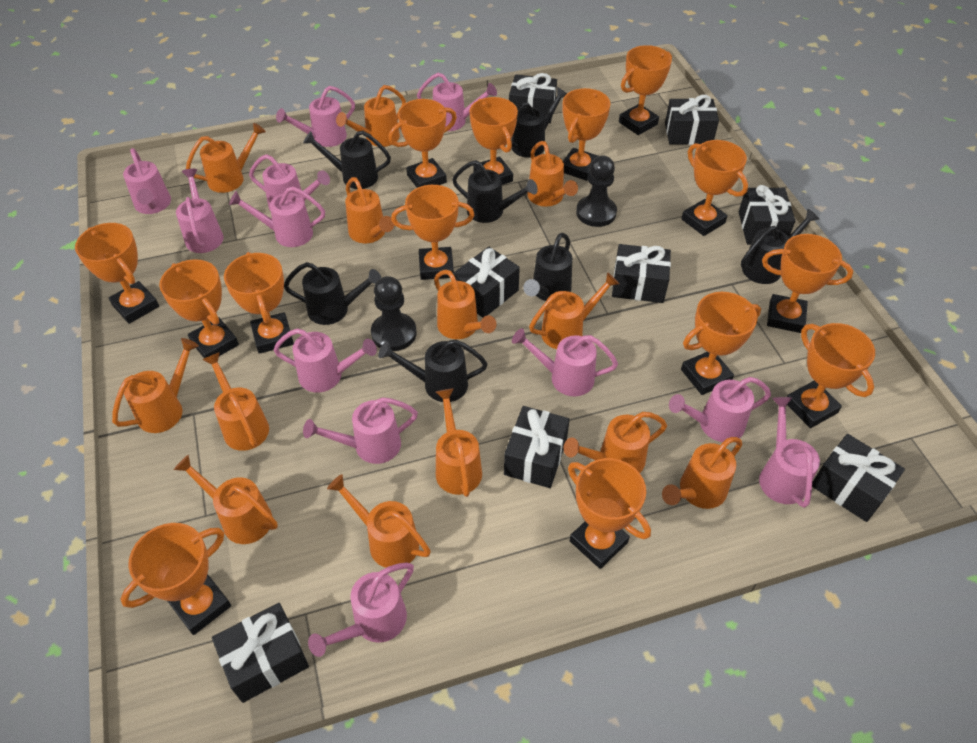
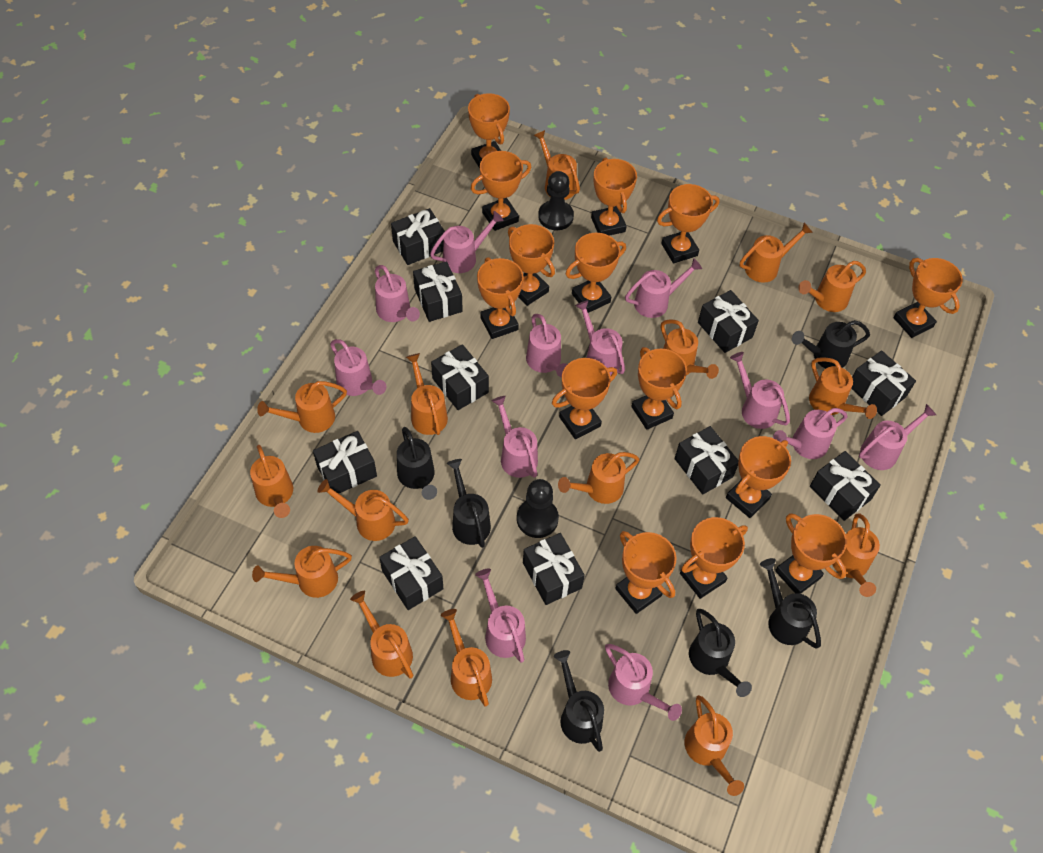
black gift: 8 -> 10
black watering can: 7 -> 6
orange watering can: 13 -> 15

